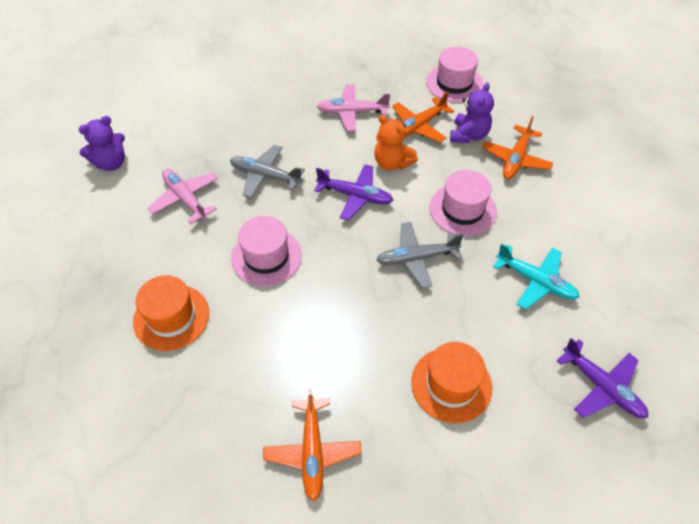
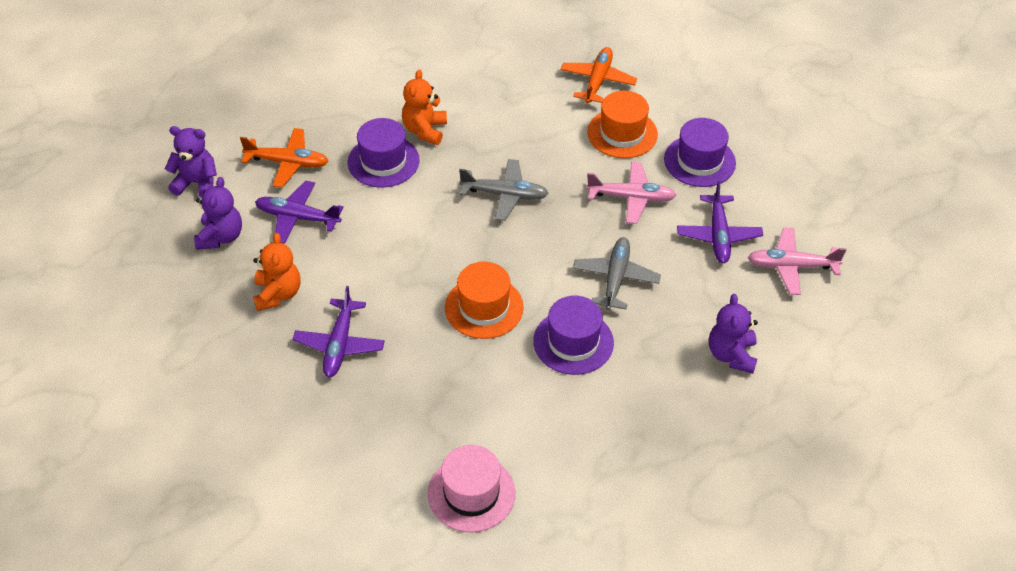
orange plane: 3 -> 2
orange teddy bear: 1 -> 2
pink hat: 3 -> 1
purple hat: 0 -> 3
purple plane: 2 -> 3
purple teddy bear: 2 -> 3
turquoise plane: 1 -> 0

